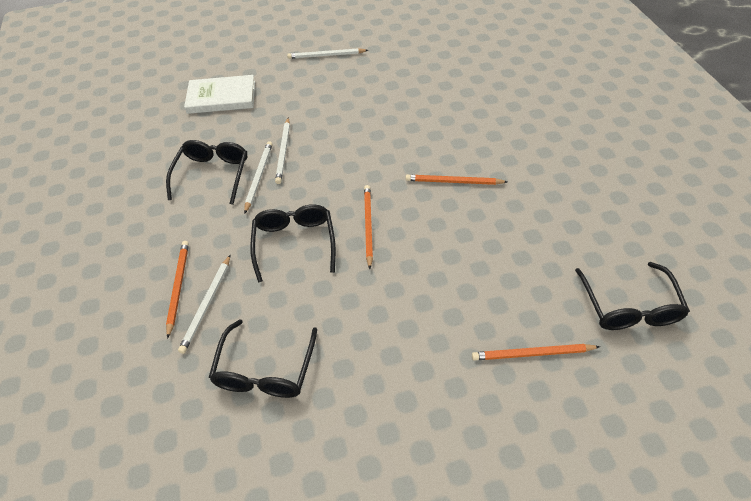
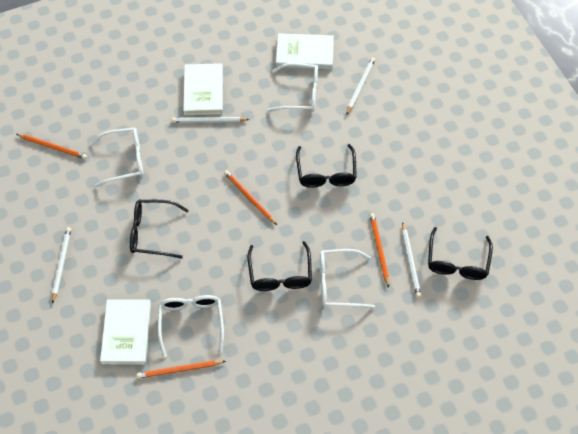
white book: 1 -> 3
white glasses: 0 -> 4

